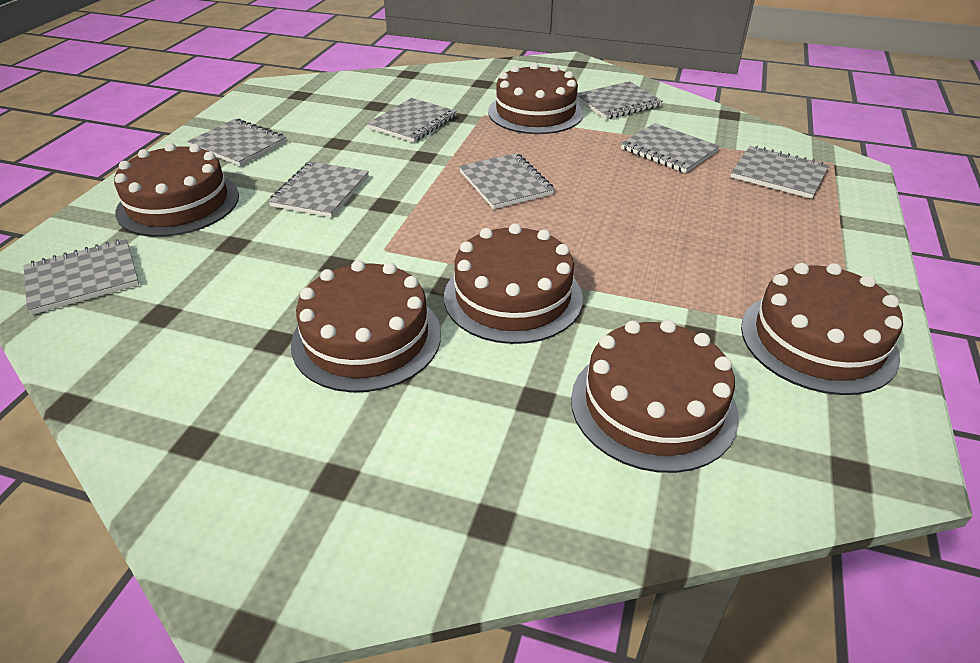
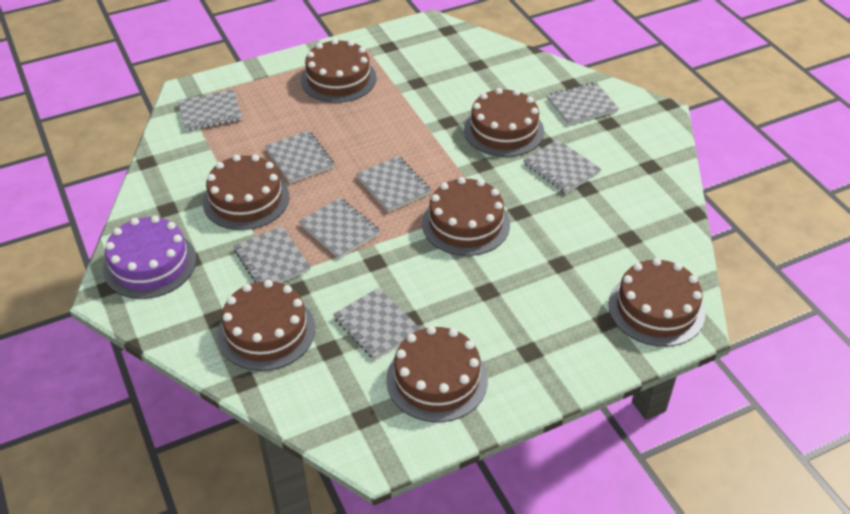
brown cake: 6 -> 7
purple cake: 0 -> 1

